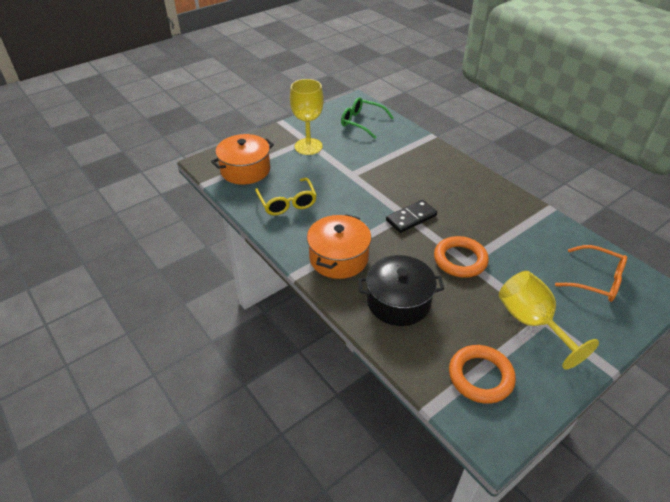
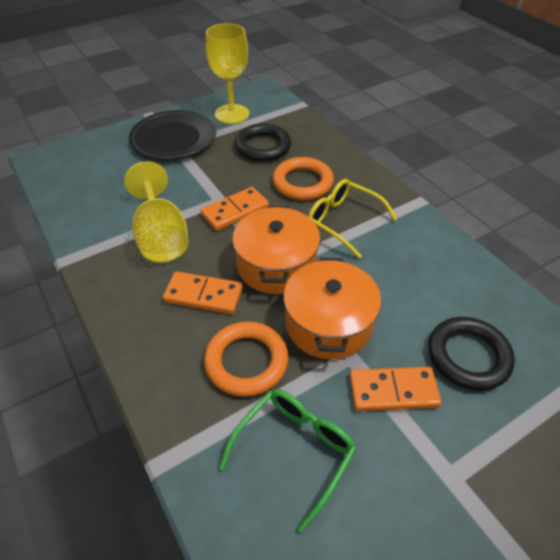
black domino: 1 -> 0
black plate: 0 -> 1
black pot: 1 -> 0
black ring: 0 -> 2
orange domino: 0 -> 3
orange glasses: 1 -> 0

